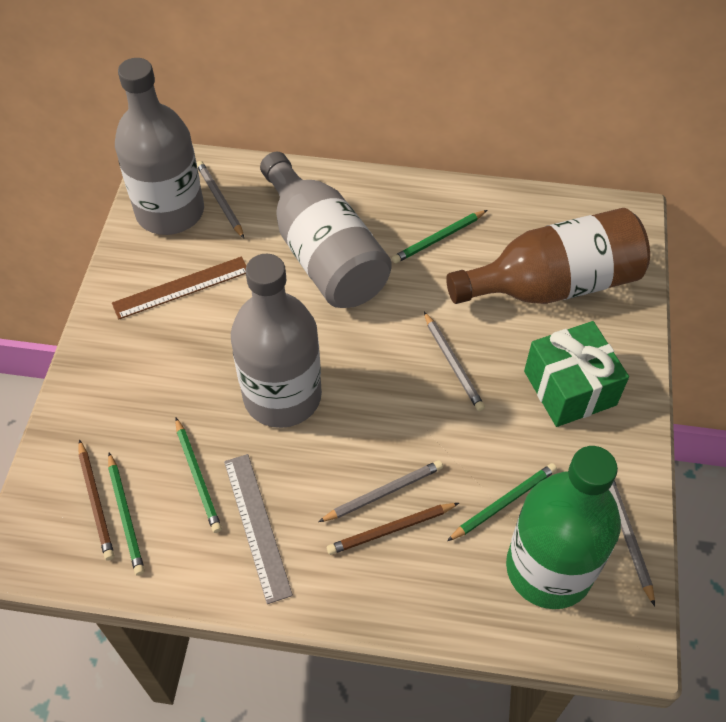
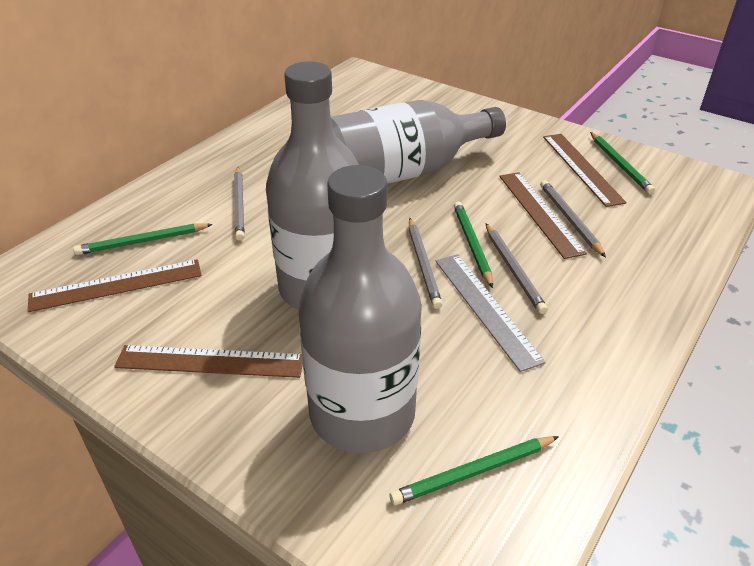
brown bottle: 1 -> 0
brown pencil: 2 -> 0
brown ruler: 1 -> 4
green bottle: 1 -> 0
green gift: 1 -> 0

